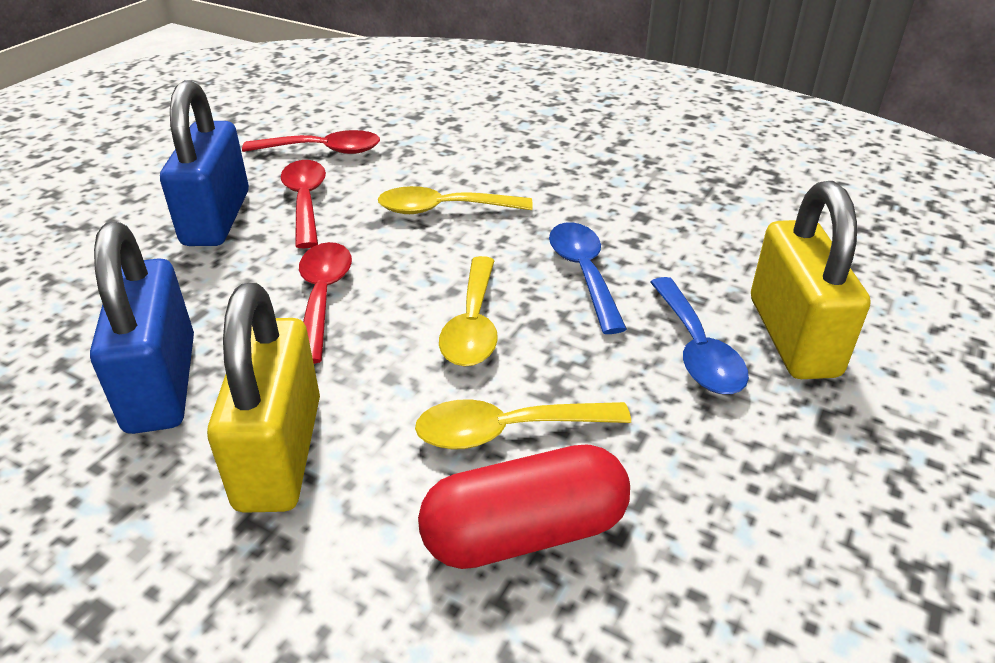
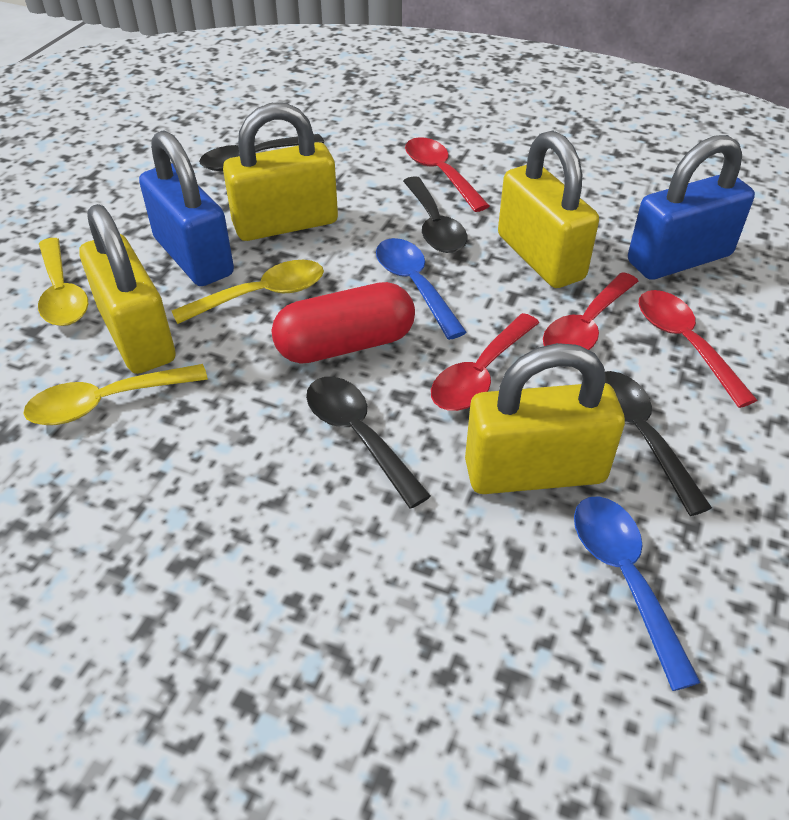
black spoon: 0 -> 4
red spoon: 3 -> 4
yellow padlock: 2 -> 4

